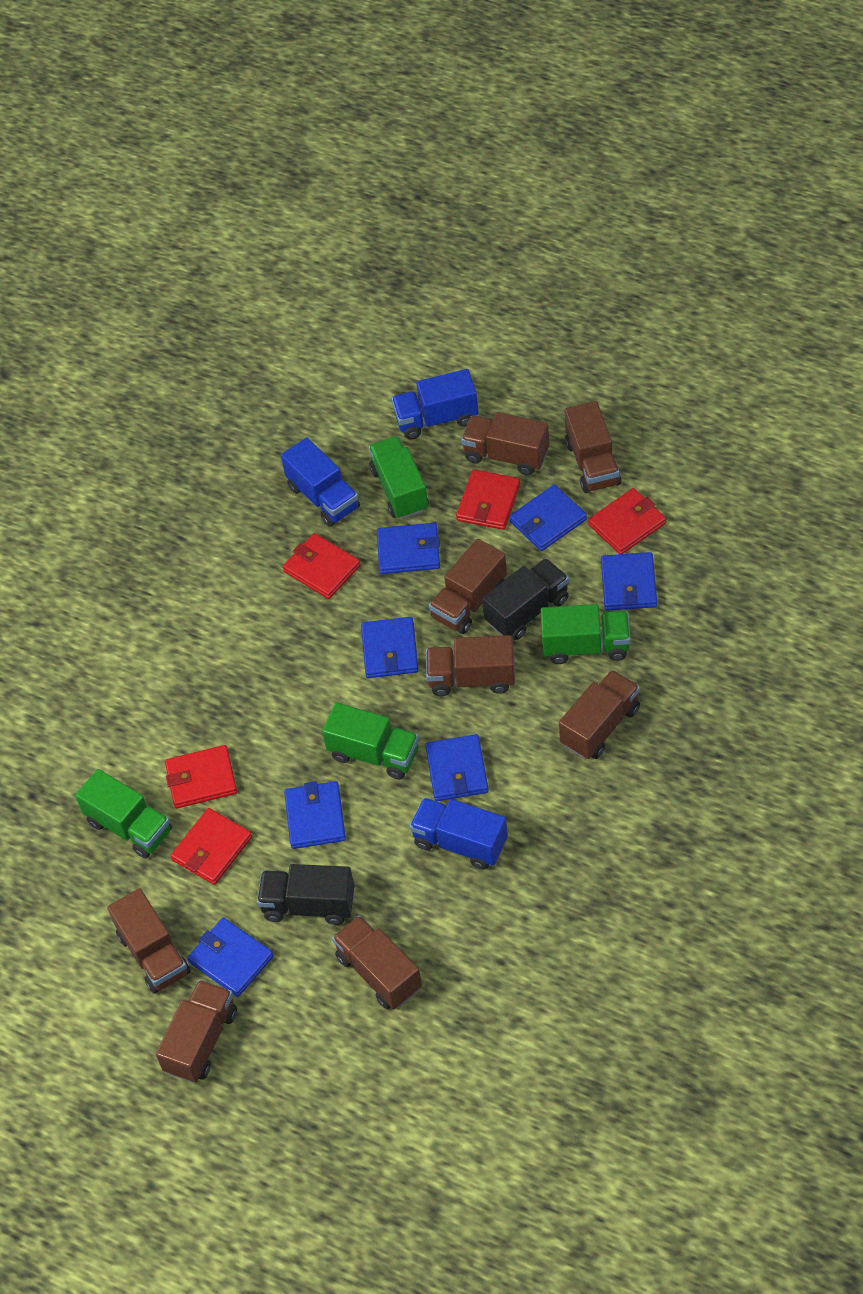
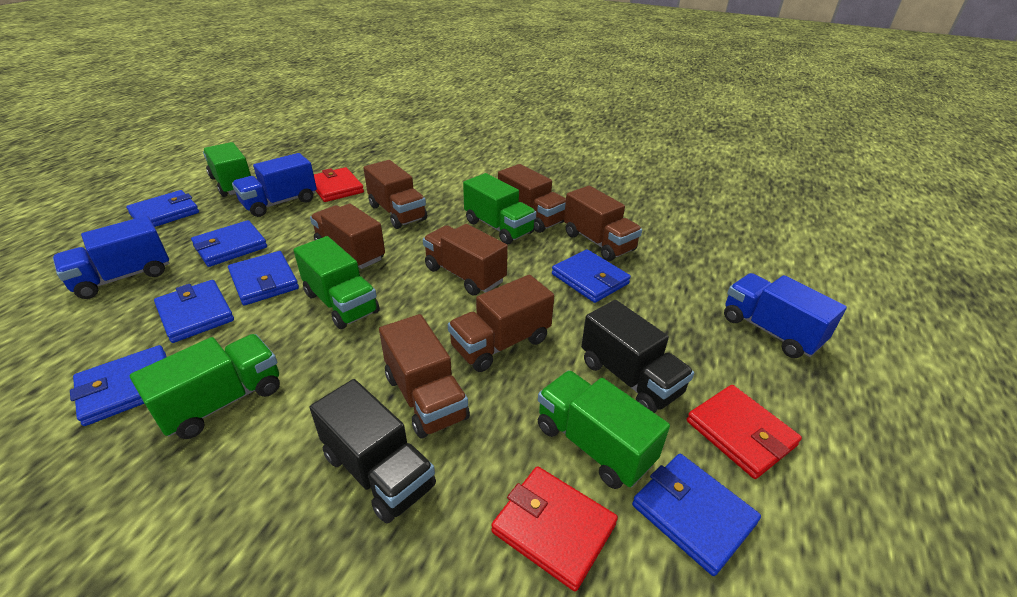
brown truck: 8 -> 7
green truck: 4 -> 5
red wallet: 5 -> 3

